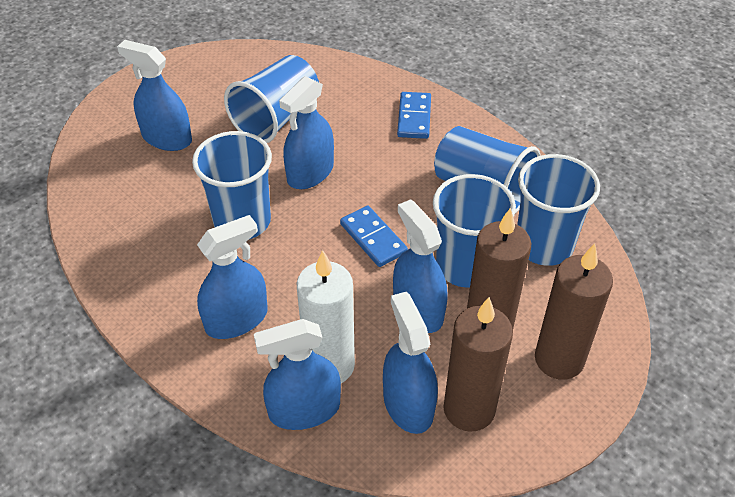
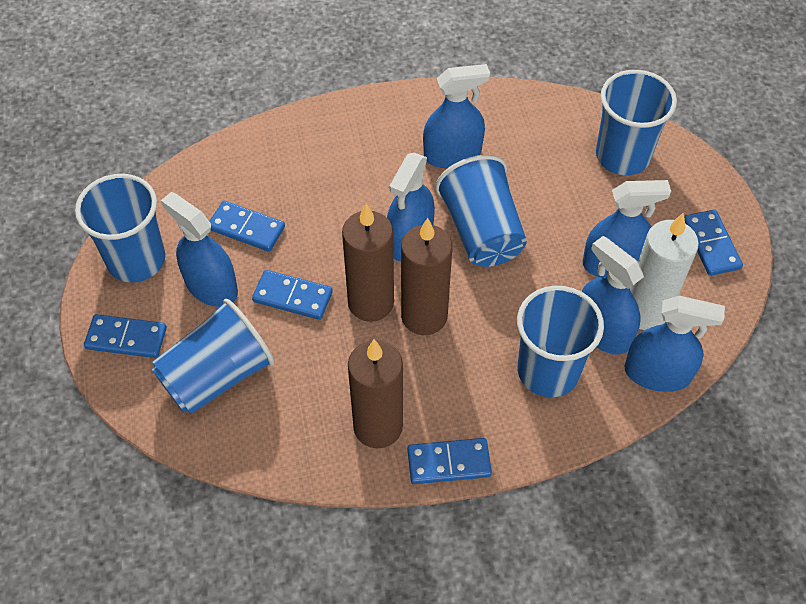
blue domino: 2 -> 5

